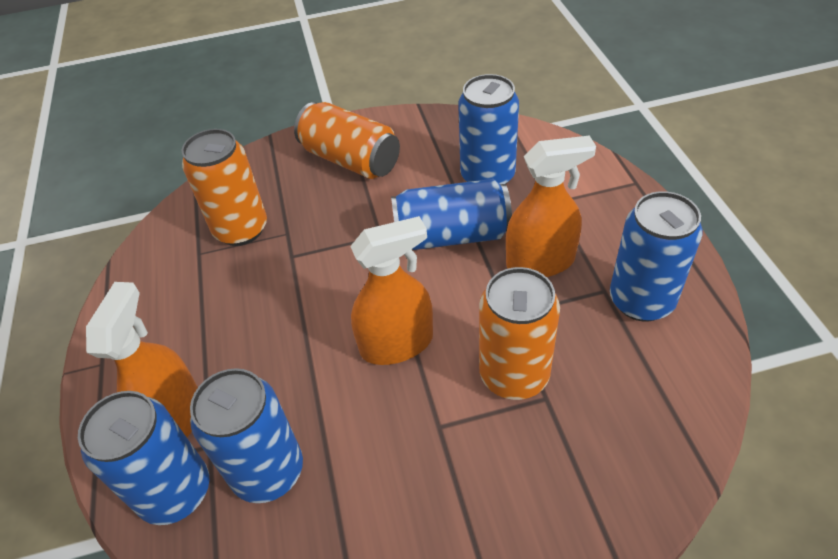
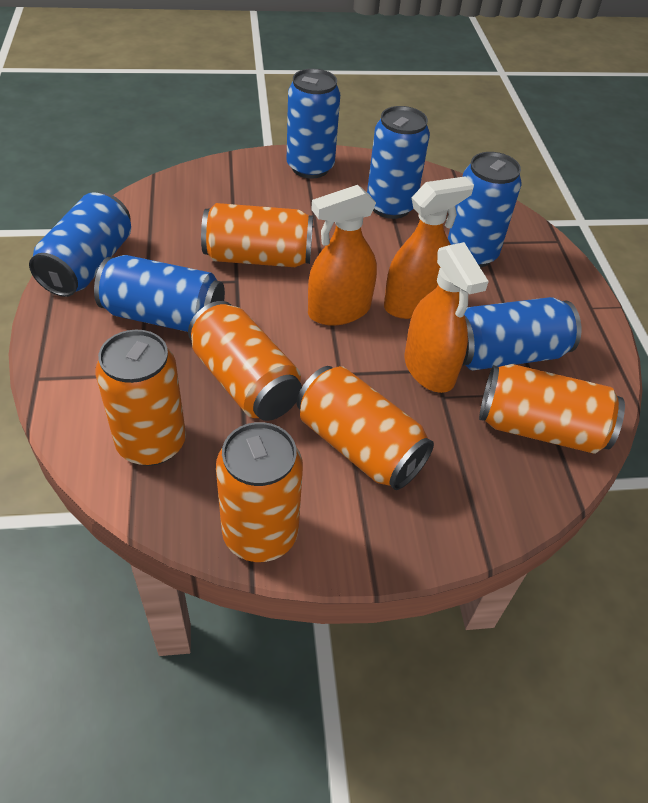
blue can: 5 -> 6
orange can: 3 -> 6

